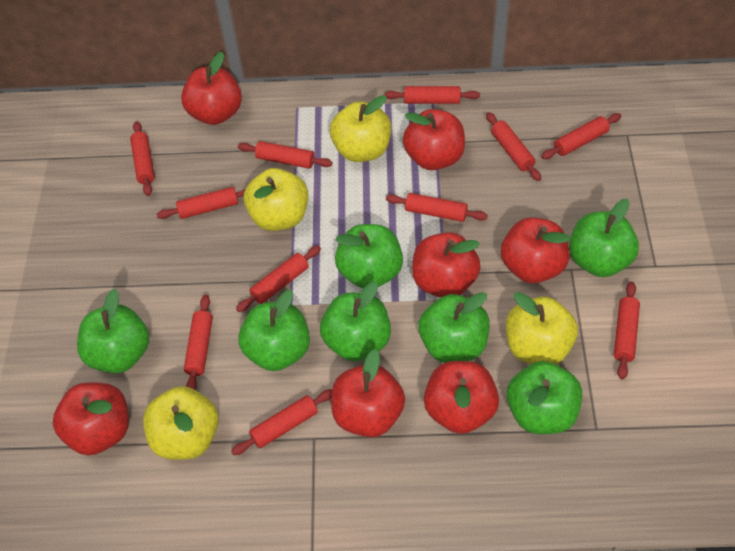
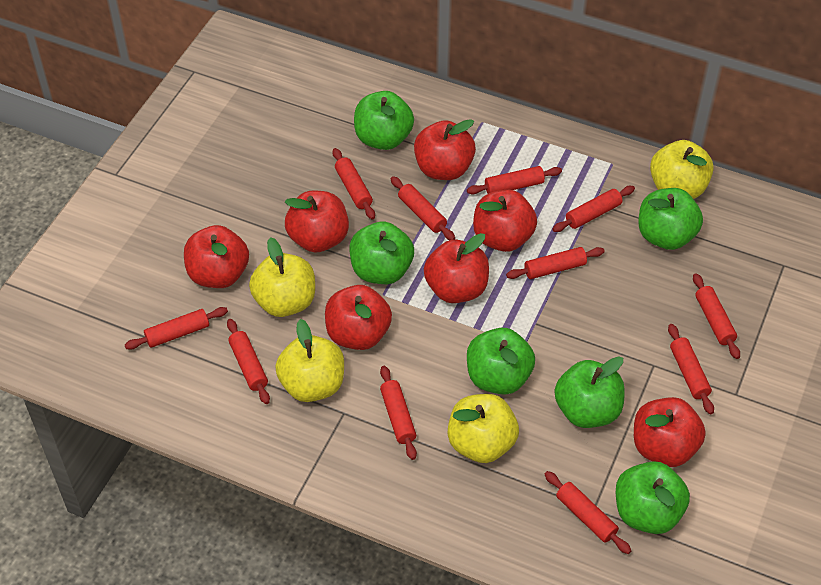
green apple: 7 -> 6

